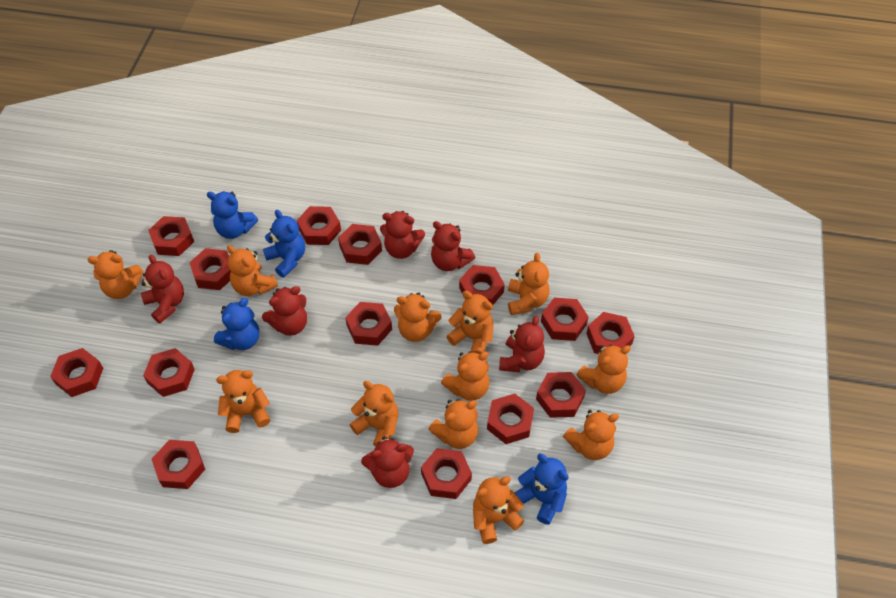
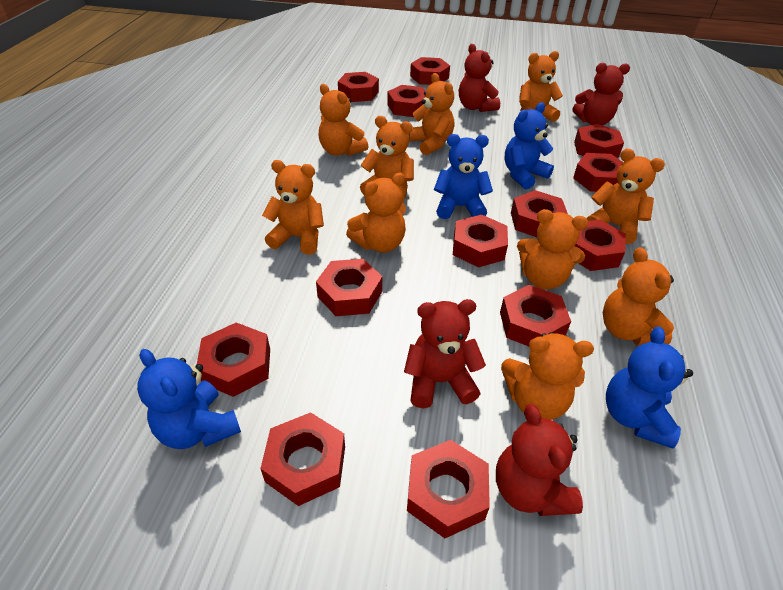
orange teddy bear: 12 -> 10
red nut: 14 -> 13
red teddy bear: 6 -> 4

